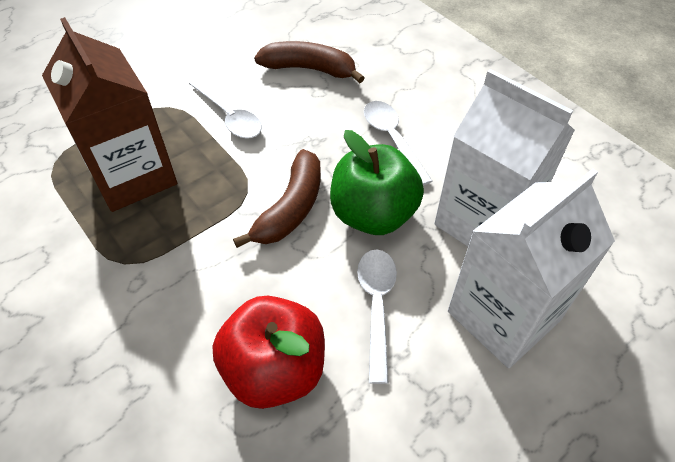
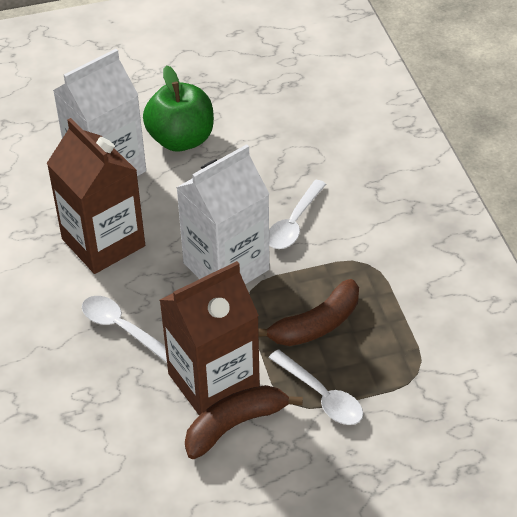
brown carton: 1 -> 2
red apple: 1 -> 0

